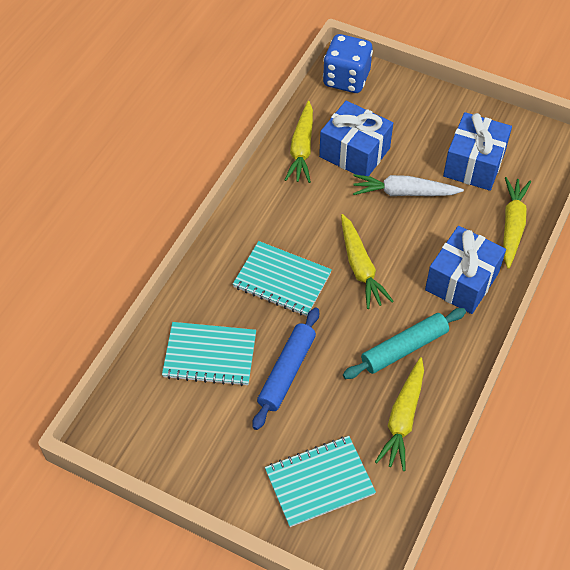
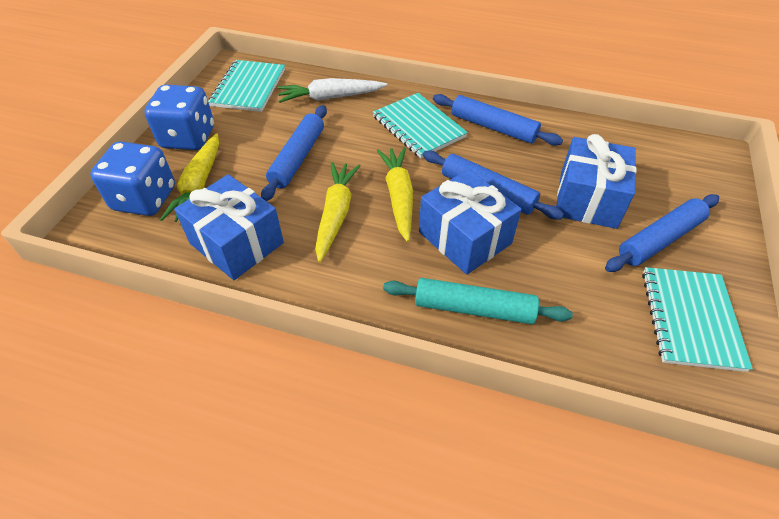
blue dice: 1 -> 2
blue rolling pin: 1 -> 4
yellow carrot: 4 -> 3

